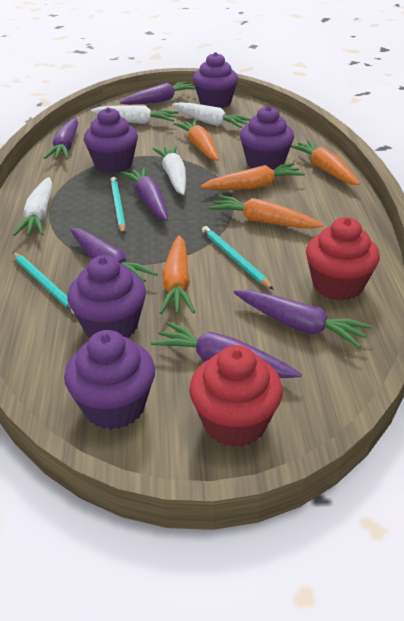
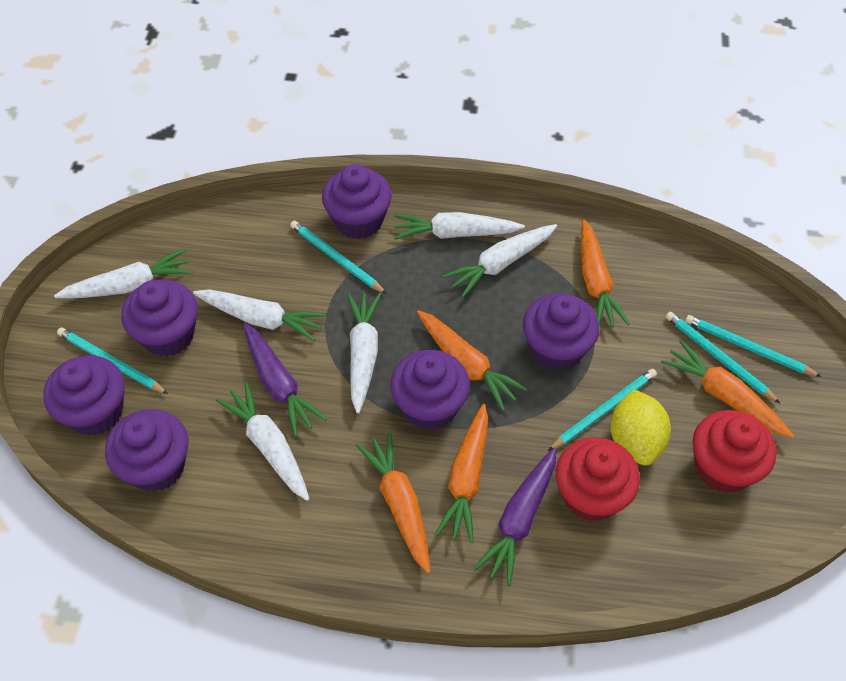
purple carrot: 6 -> 2
purple cupcake: 5 -> 6
turquoise pencil: 3 -> 5
white carrot: 4 -> 6
yellow lemon: 0 -> 1

